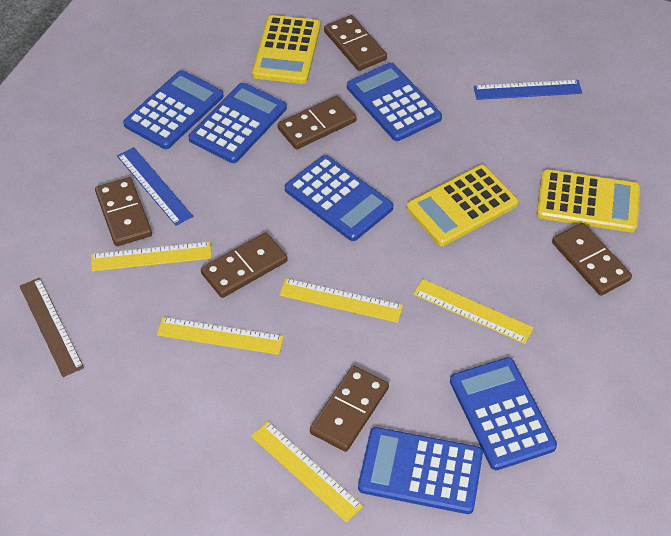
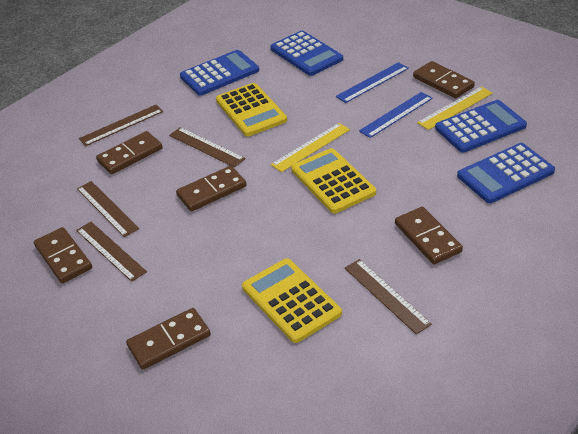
blue calculator: 6 -> 4
brown ruler: 1 -> 5
yellow ruler: 5 -> 2

